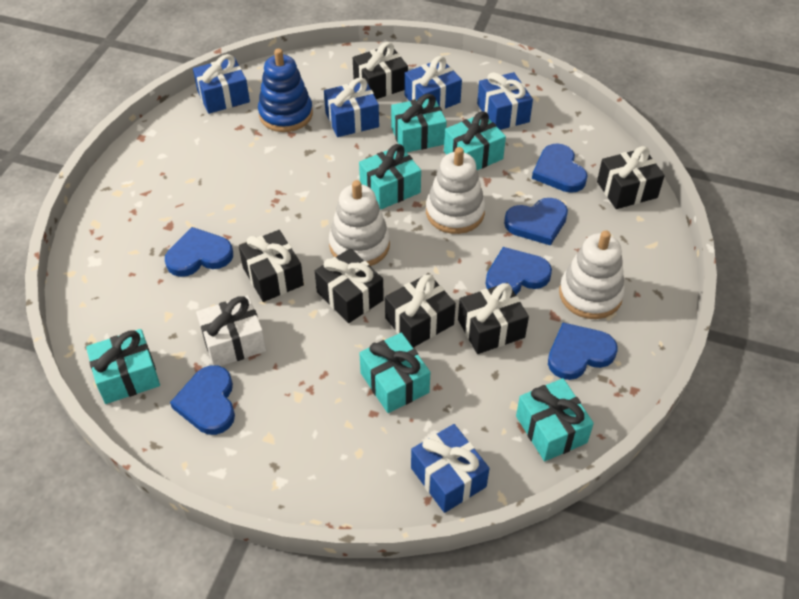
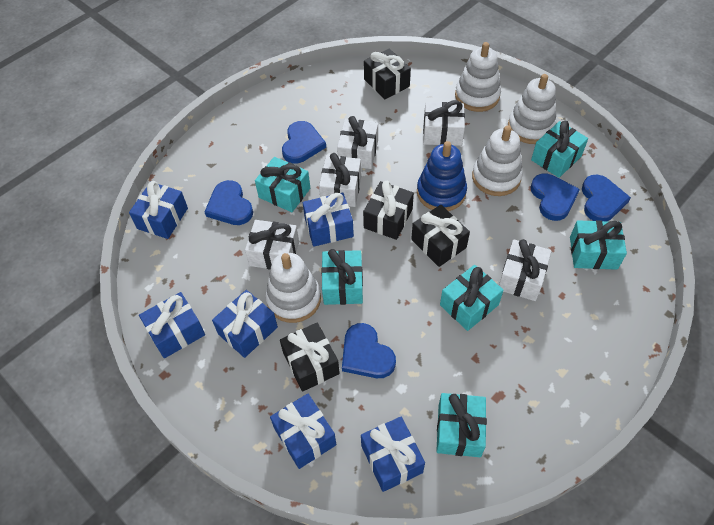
black gift: 6 -> 4
blue gift: 5 -> 6
blue heart: 6 -> 5
white gift: 1 -> 5
white stacking toy: 3 -> 4

